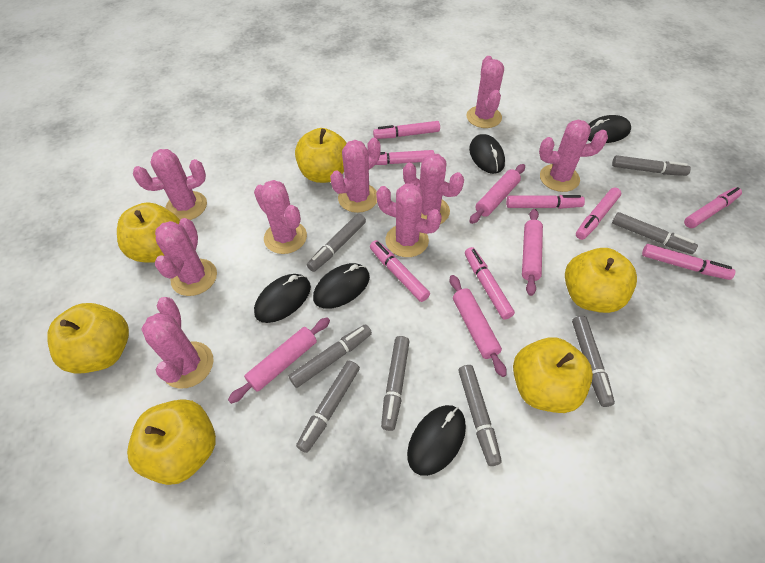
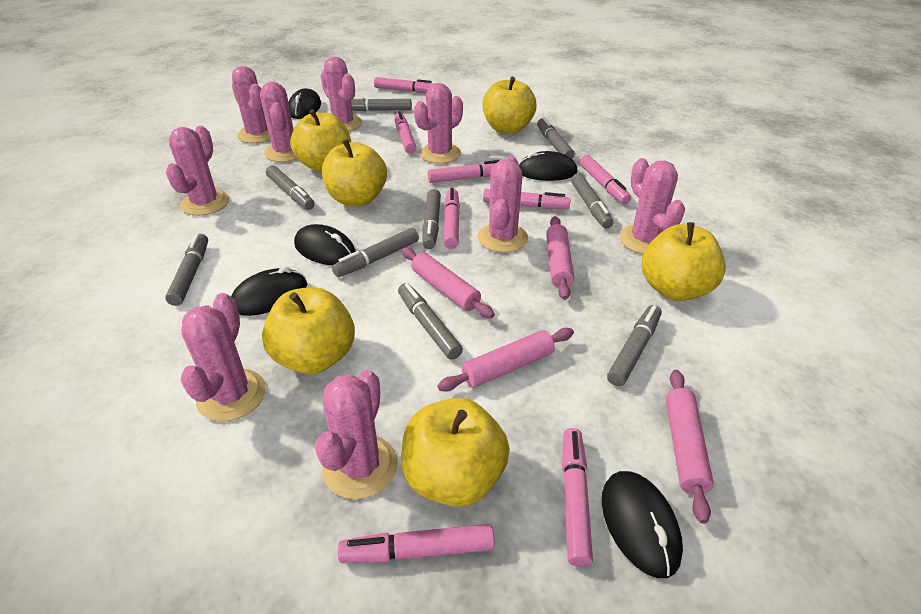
grey marker: 8 -> 9

